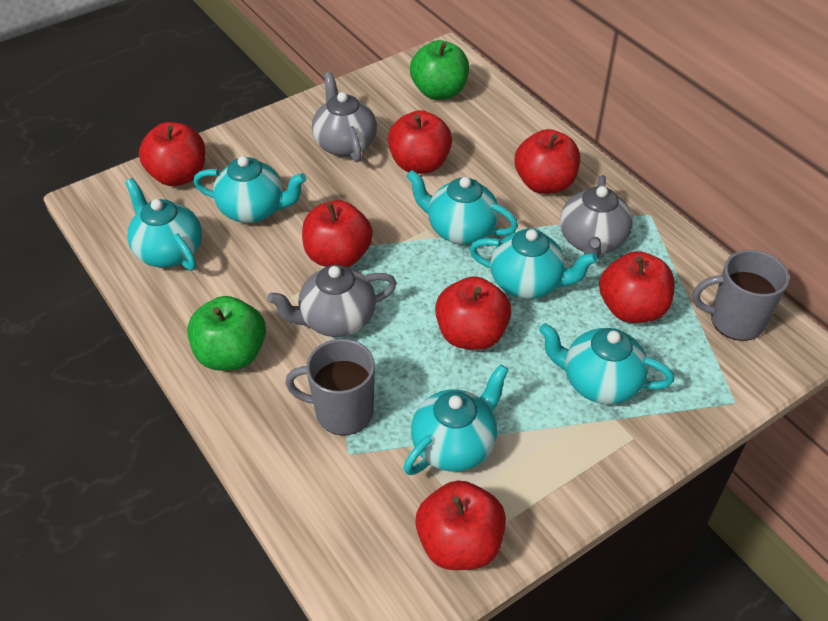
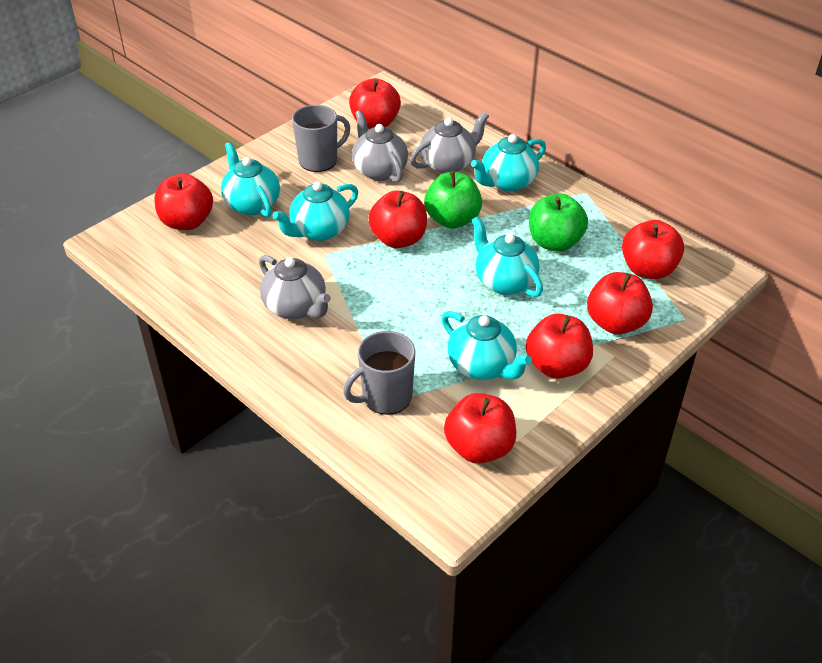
turquoise teapot: 6 -> 5

